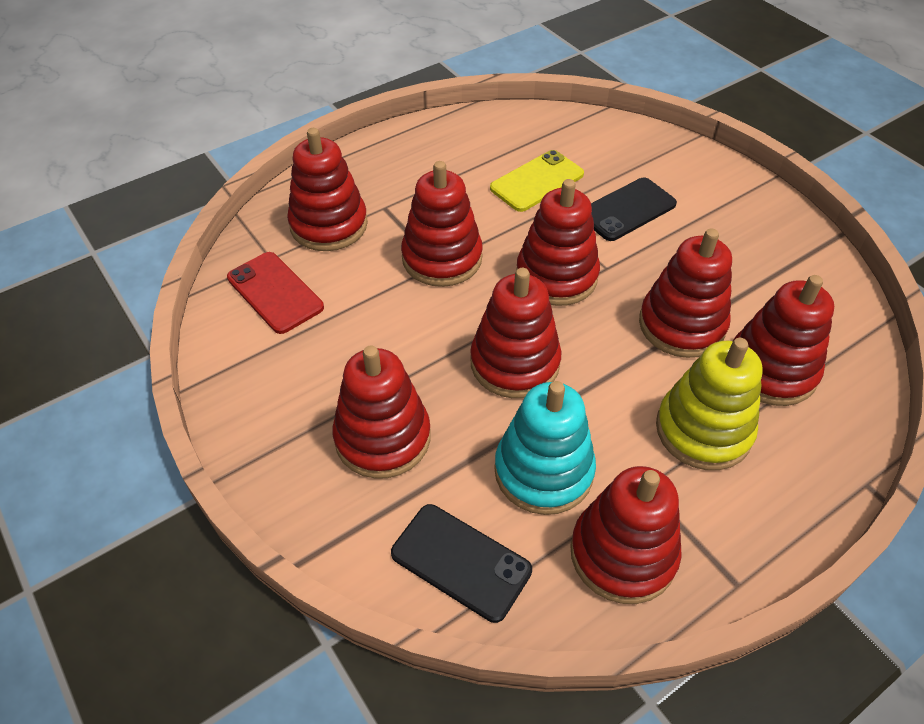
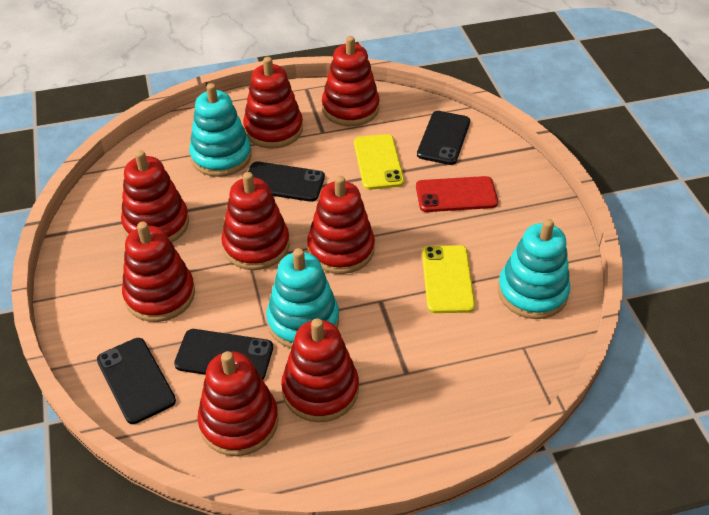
black phone: 2 -> 4
turquoise stacking toy: 1 -> 3
yellow phone: 1 -> 2
yellow stacking toy: 1 -> 0

